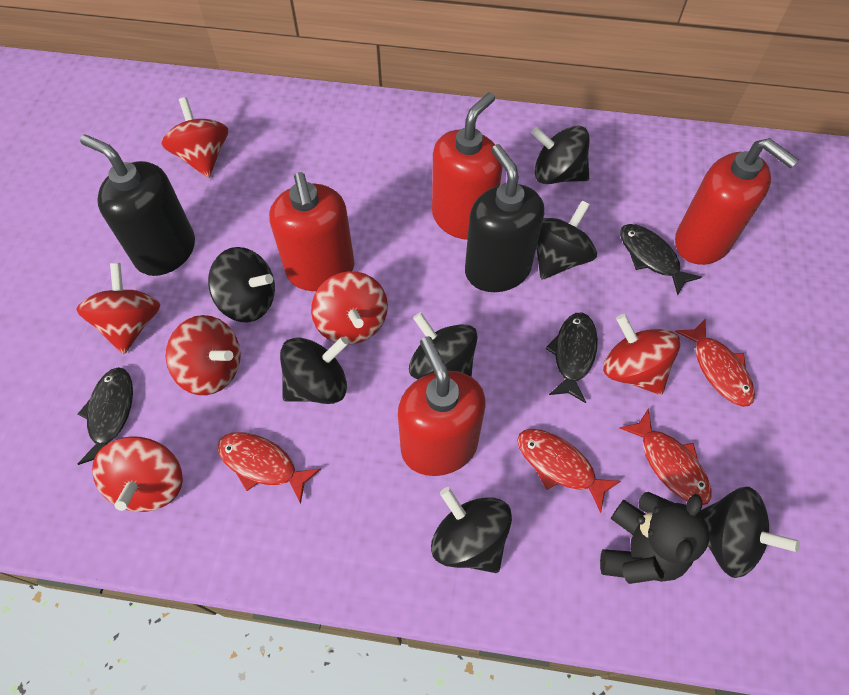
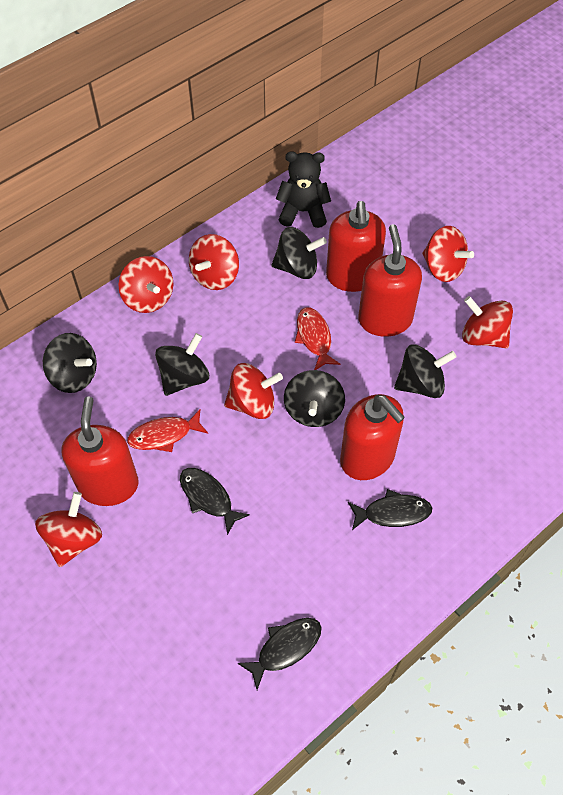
black soap dispenser: 2 -> 0
black spinning top: 7 -> 5
red fish: 4 -> 2

